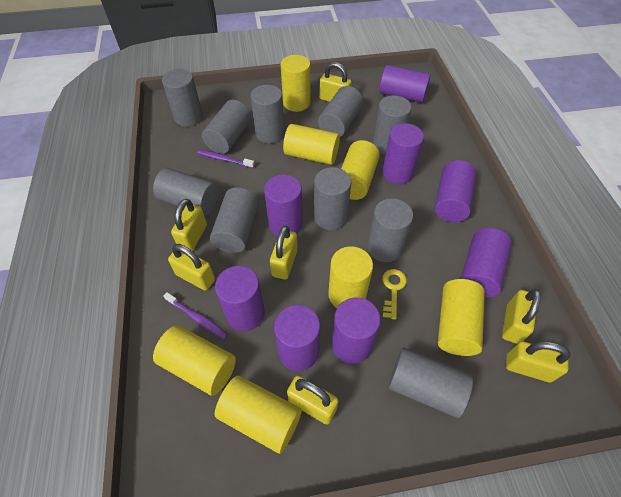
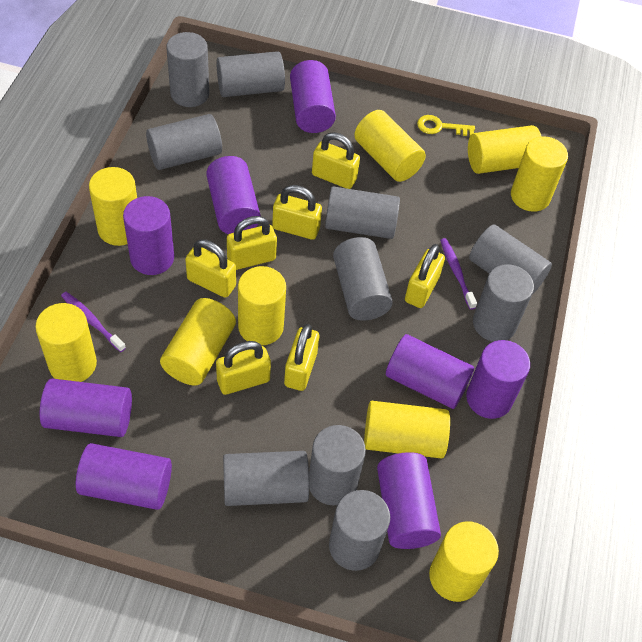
yellow cylinder: 7 -> 9

